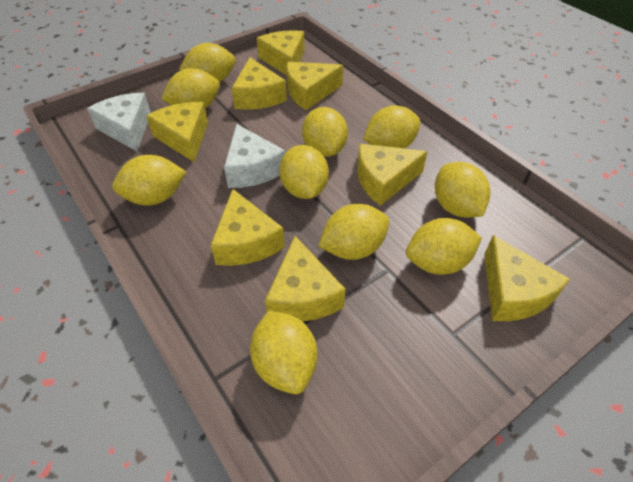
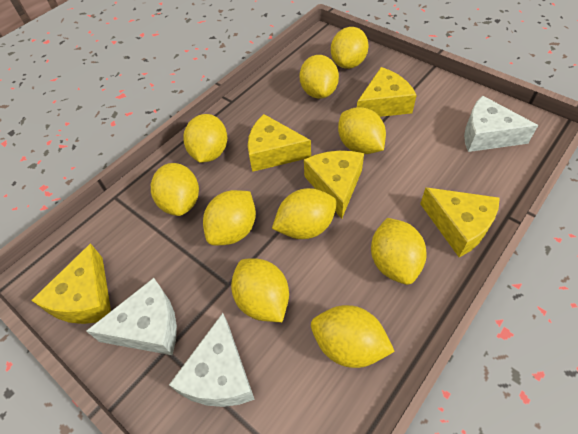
white cheese: 2 -> 3
yellow cheese: 8 -> 5

